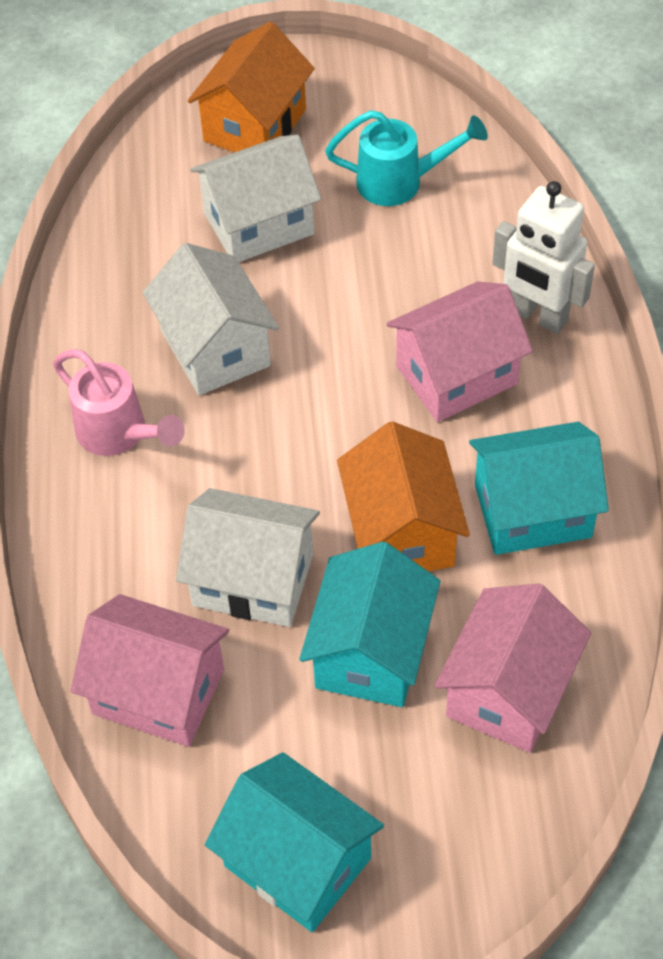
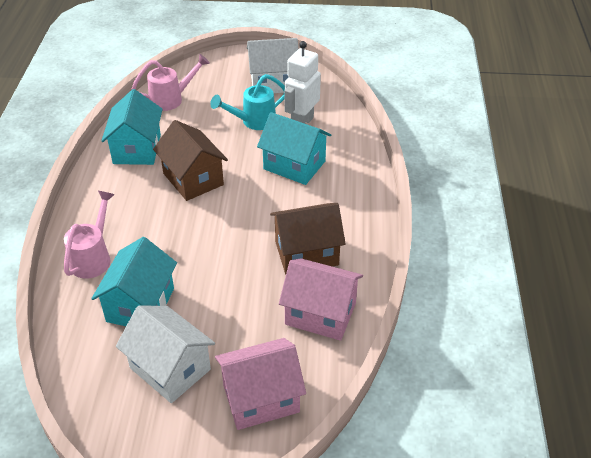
brown house: 0 -> 2
orange house: 2 -> 0
pink house: 3 -> 2
pink watering can: 1 -> 2
white house: 3 -> 2

